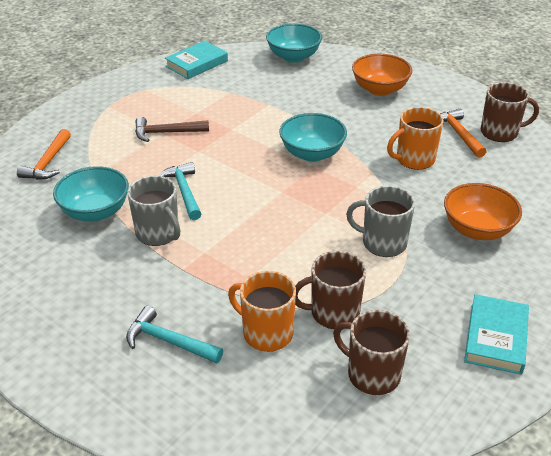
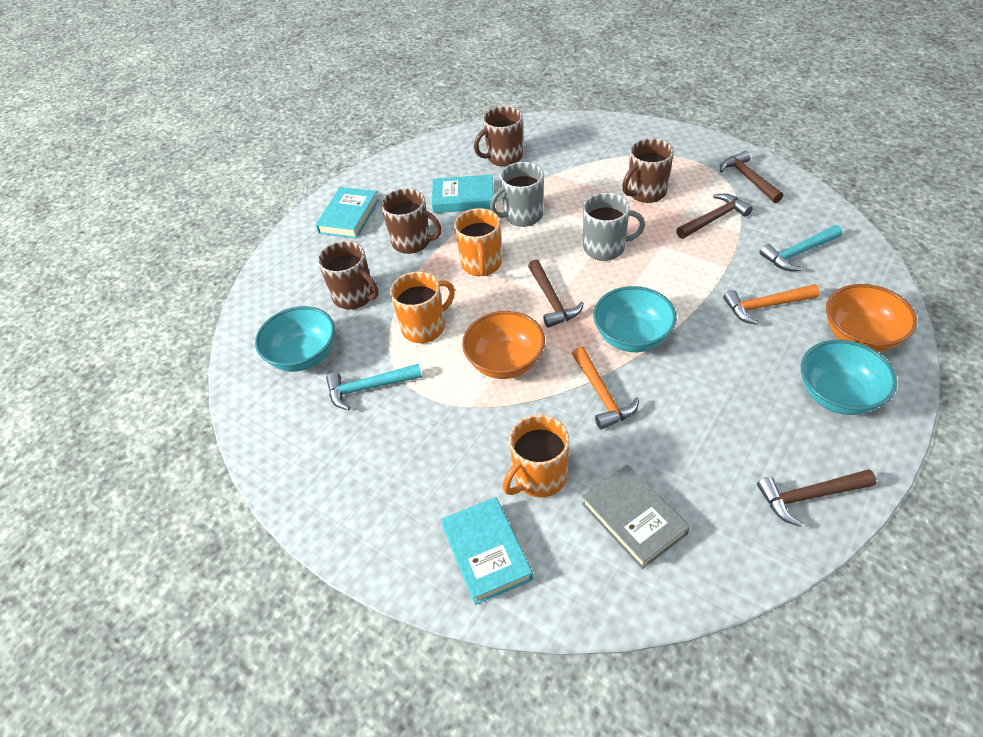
brown hammer: 1 -> 4
brown mug: 3 -> 4
grey book: 0 -> 1
orange mug: 2 -> 3
turquoise book: 2 -> 3

